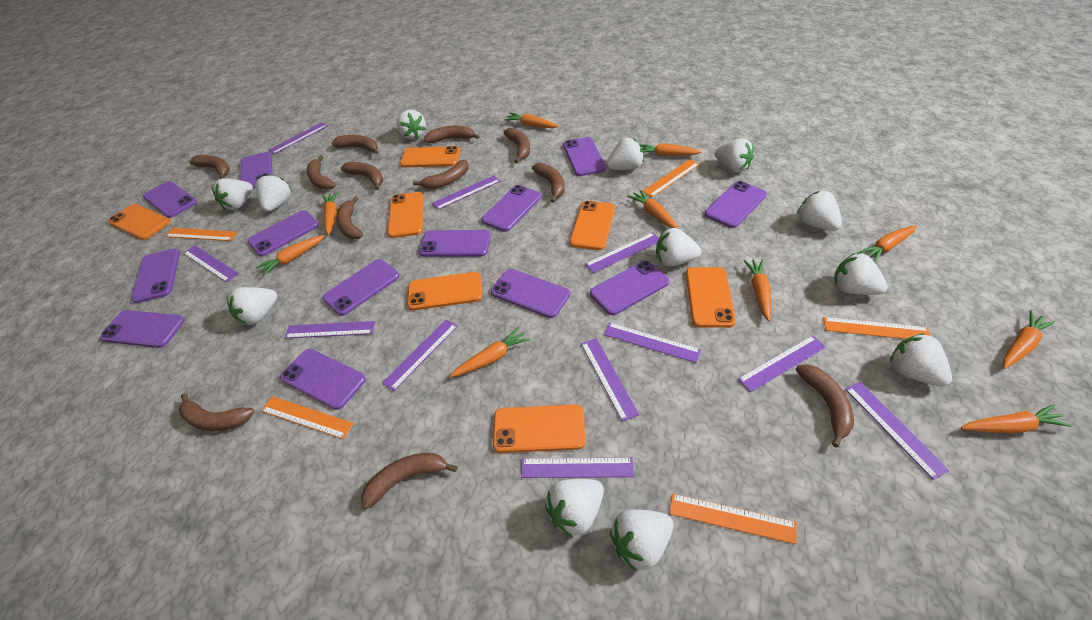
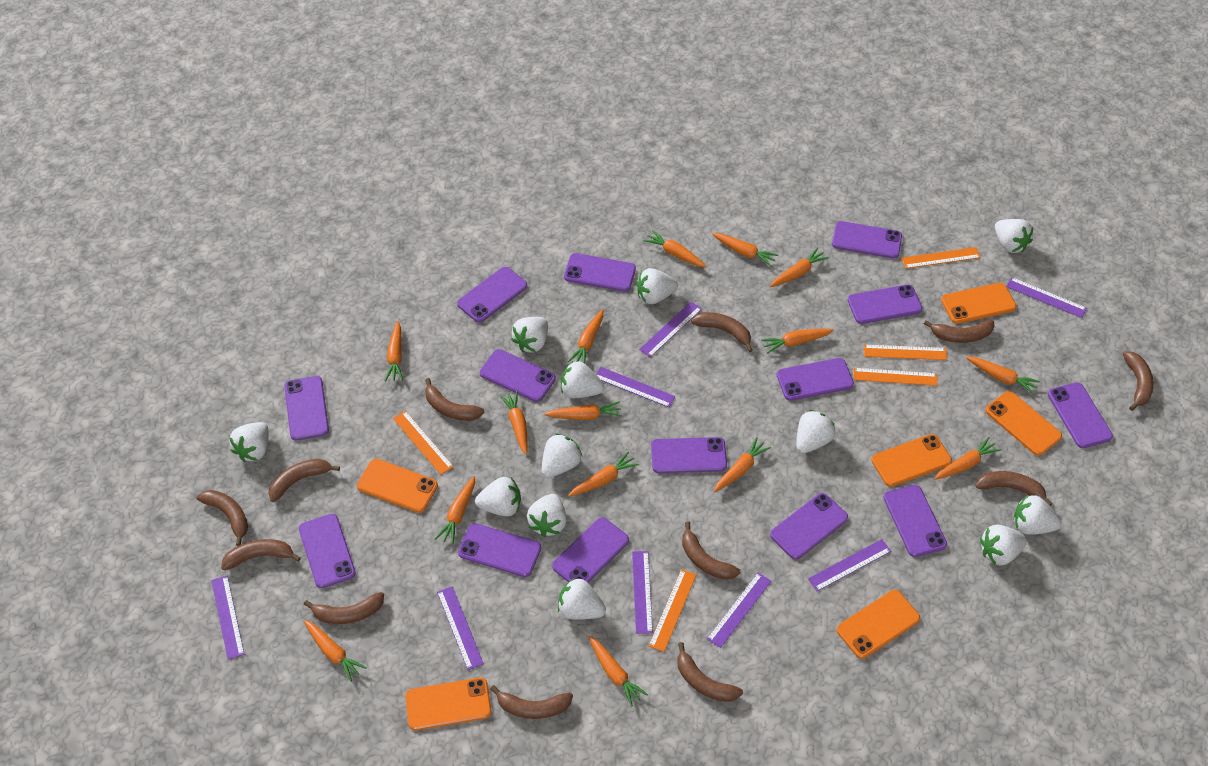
orange carrot: 10 -> 15
orange phone: 7 -> 6
purple phone: 13 -> 14
purple ruler: 11 -> 8

